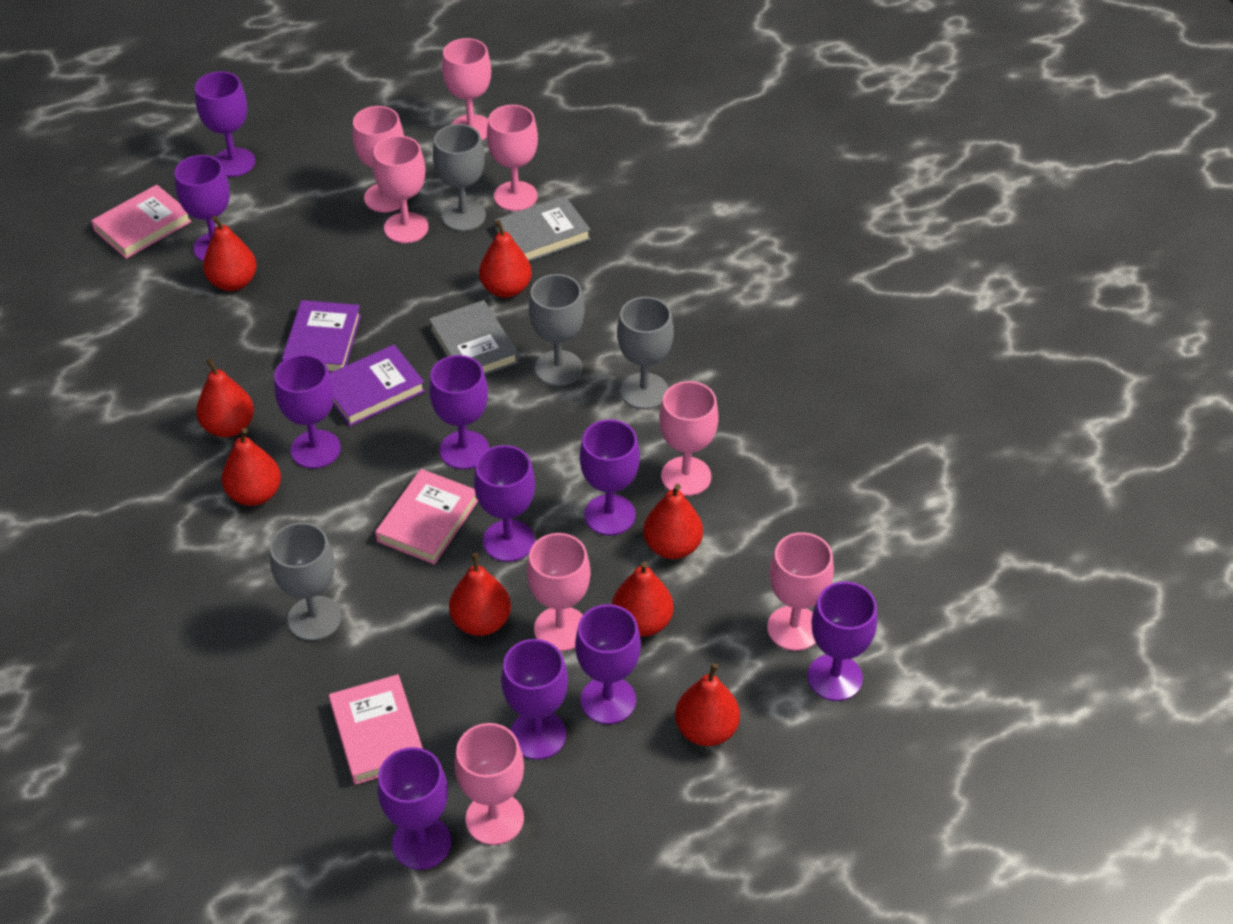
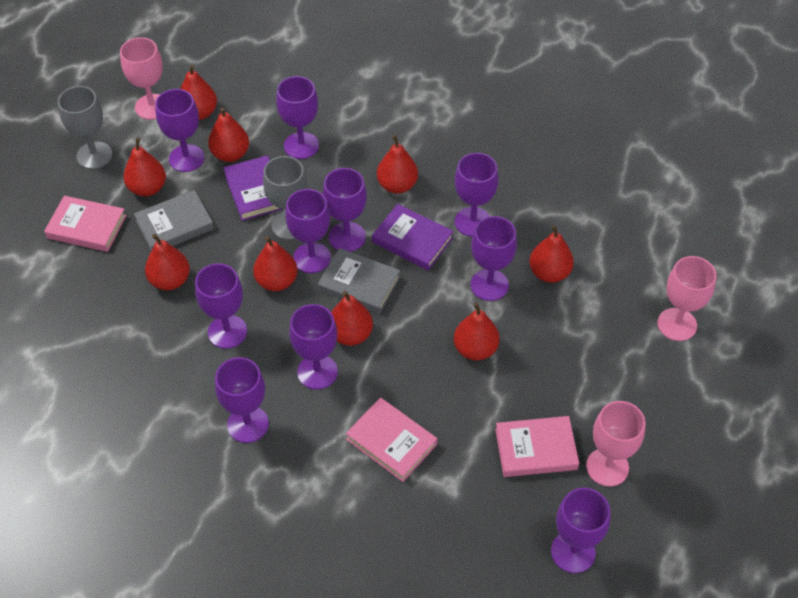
grey goblet: 4 -> 2
pink goblet: 8 -> 3
red pear: 8 -> 9

